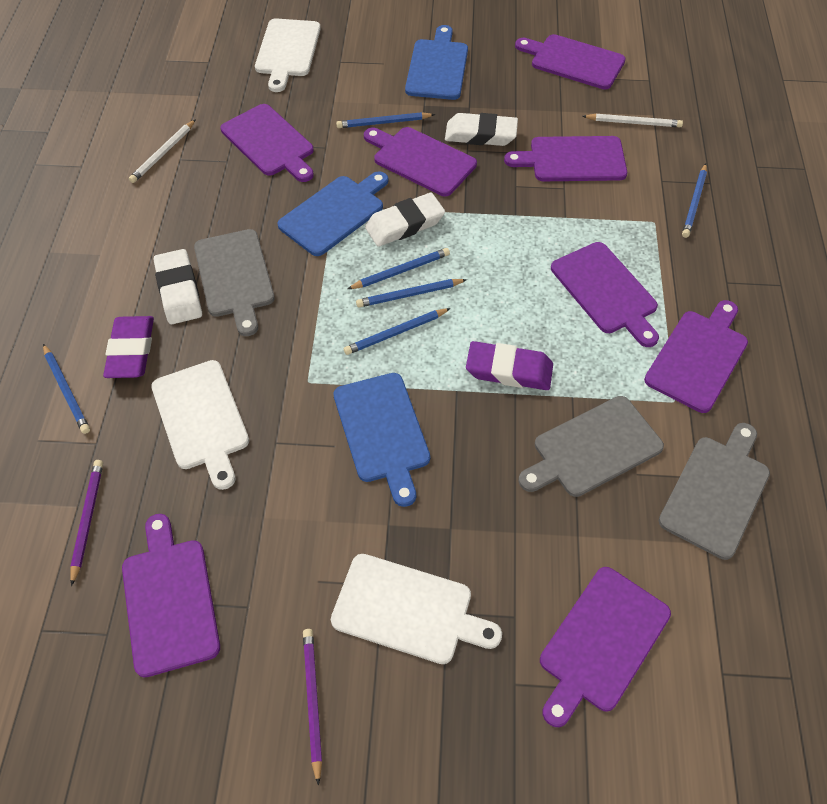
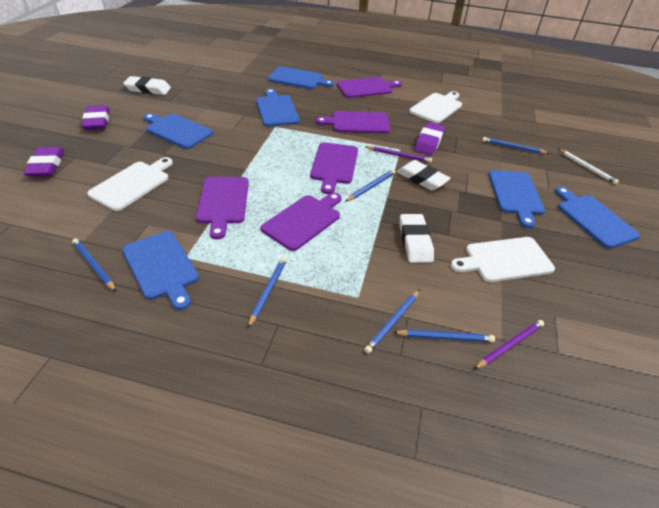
blue cutting board: 3 -> 6
grey cutting board: 3 -> 0
purple cutting board: 8 -> 5
purple eraser: 2 -> 3
white pencil: 2 -> 1

